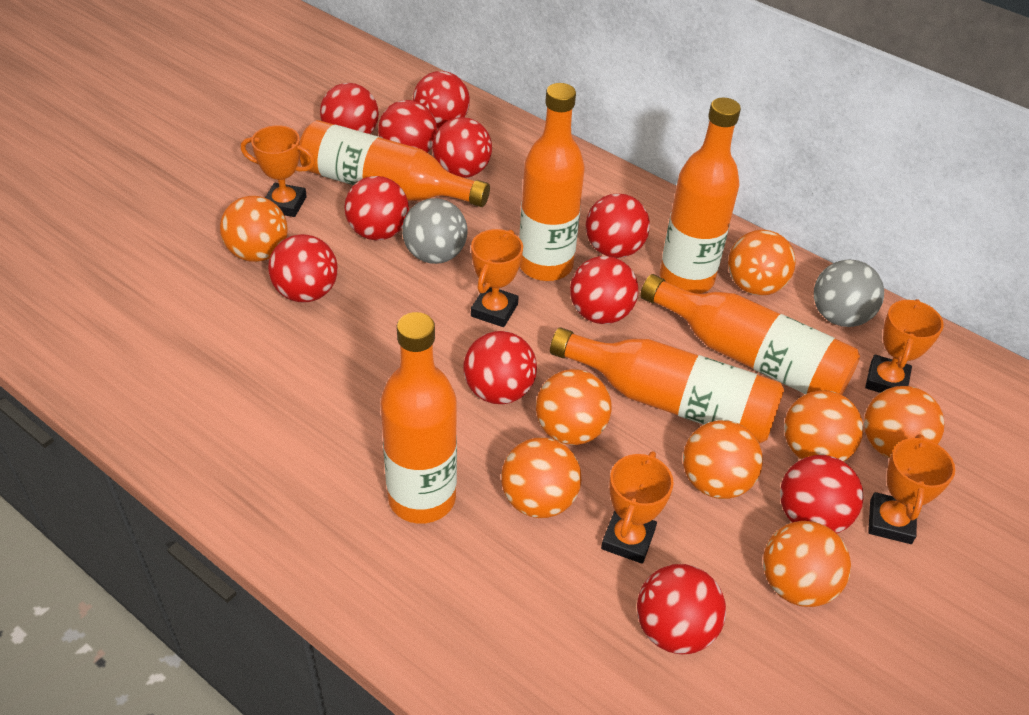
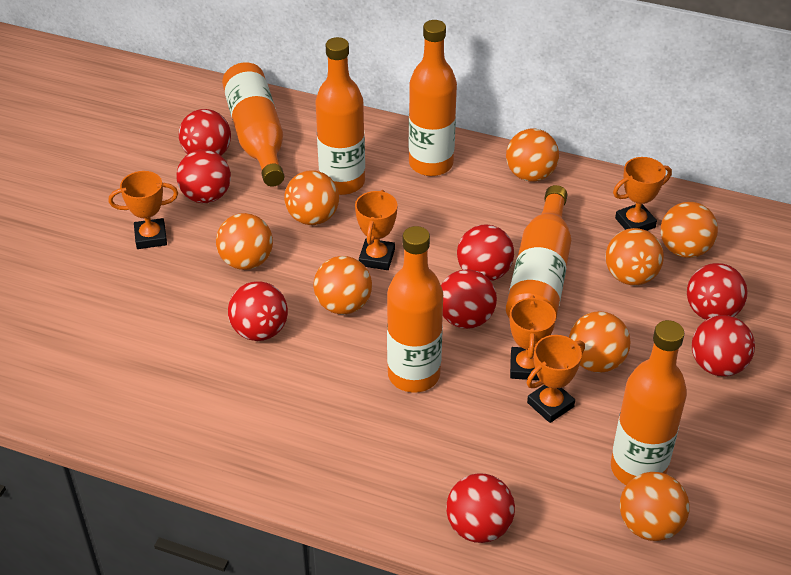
grey ball: 2 -> 0
red ball: 11 -> 8

